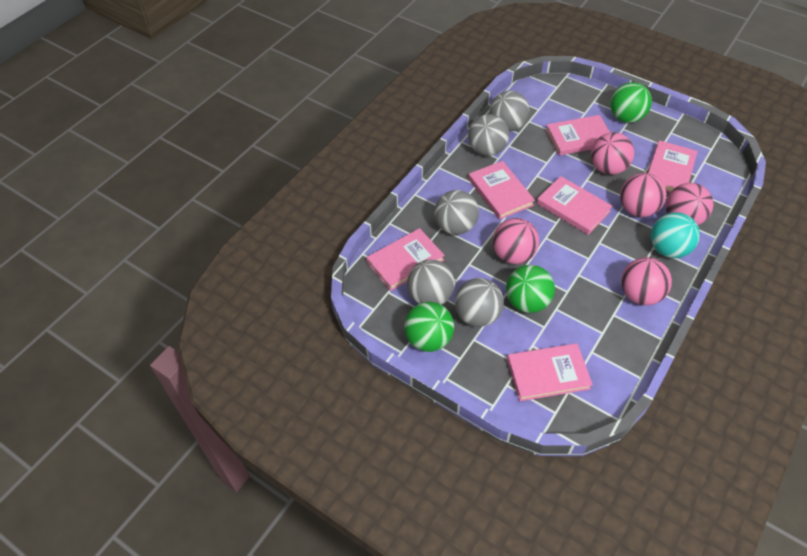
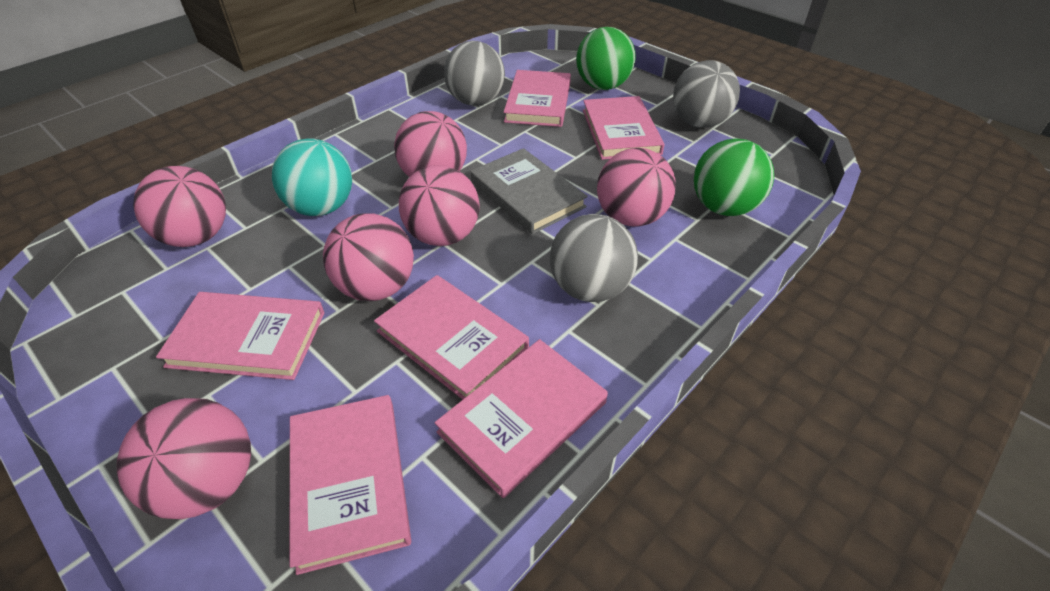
green ball: 3 -> 2
grey ball: 5 -> 3
grey book: 0 -> 1
pink ball: 5 -> 6

